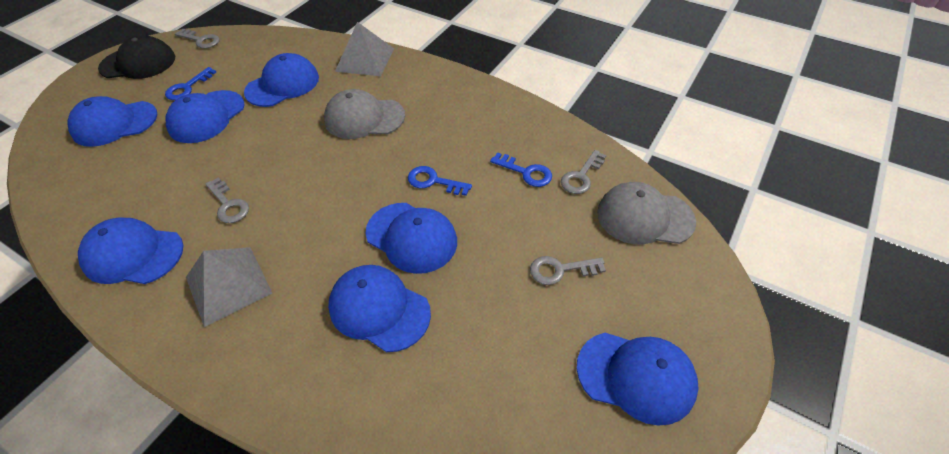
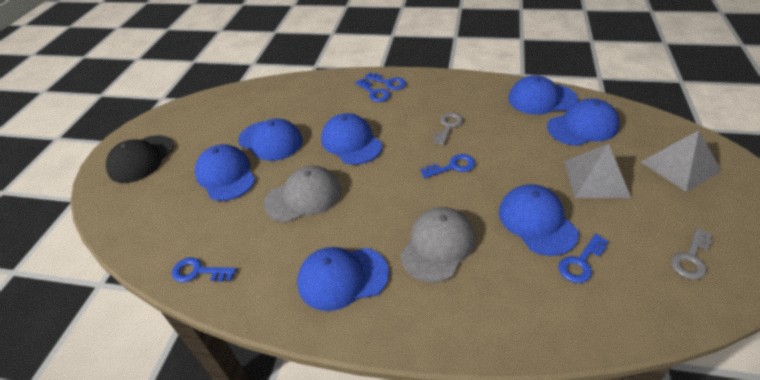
blue key: 3 -> 5
grey key: 4 -> 2

